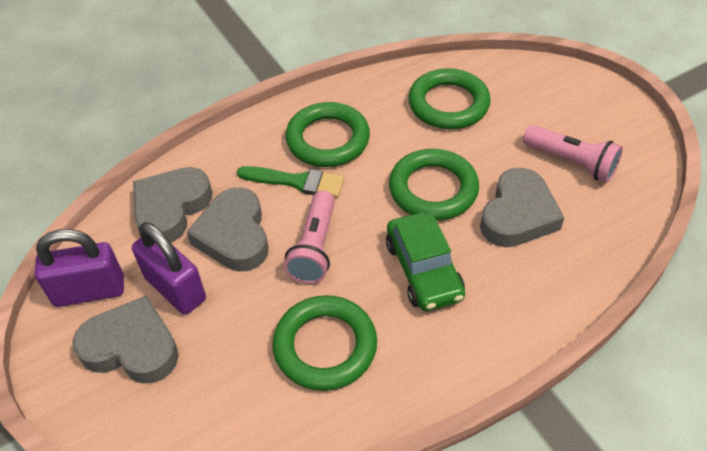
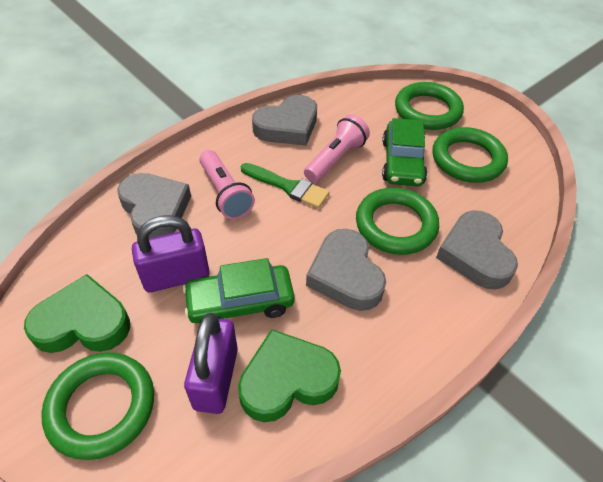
green car: 1 -> 2
green heart: 0 -> 2

